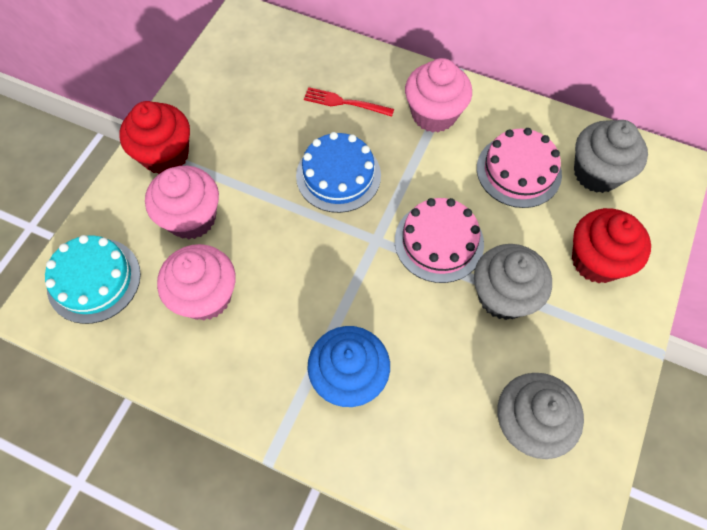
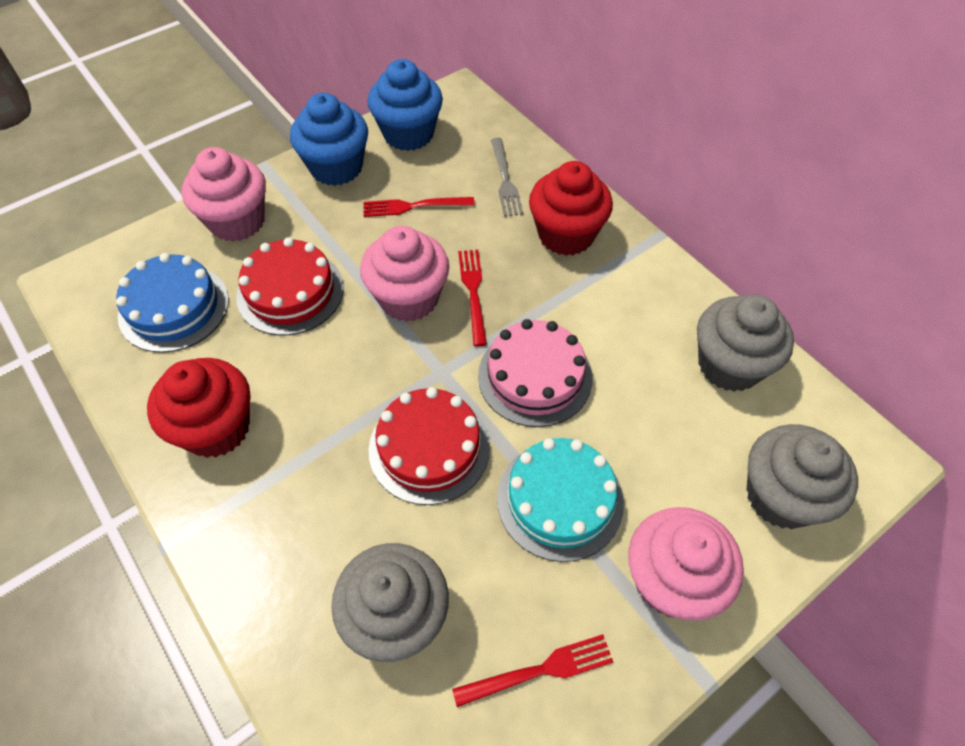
blue cupcake: 1 -> 2
grey fork: 0 -> 1
pink cake: 2 -> 1
red cake: 0 -> 2
red fork: 1 -> 3

